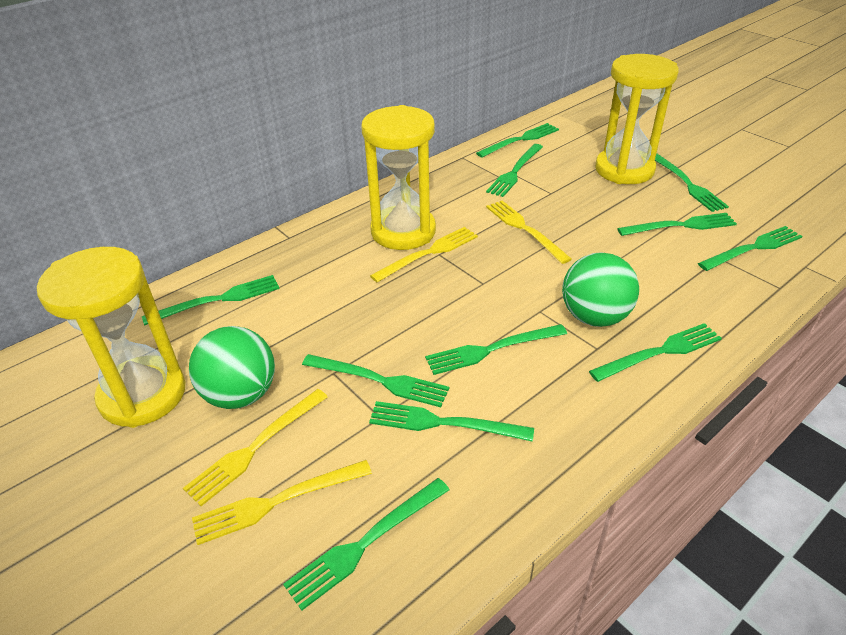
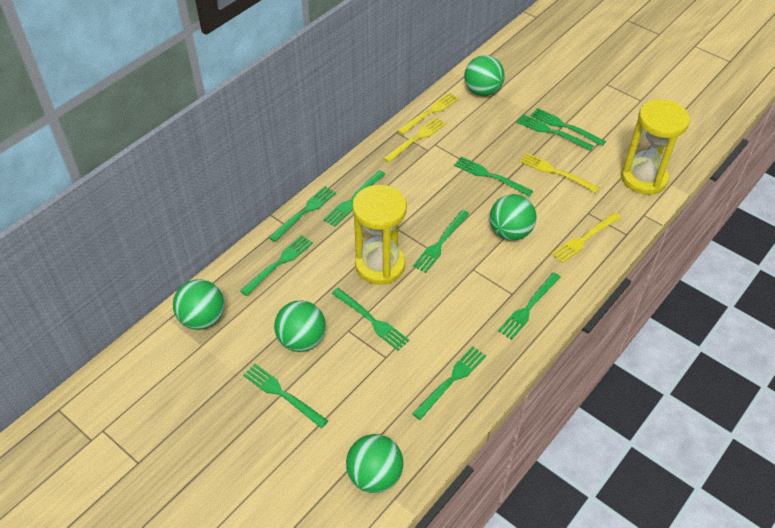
green ball: 2 -> 5
yellow hourglass: 3 -> 2

